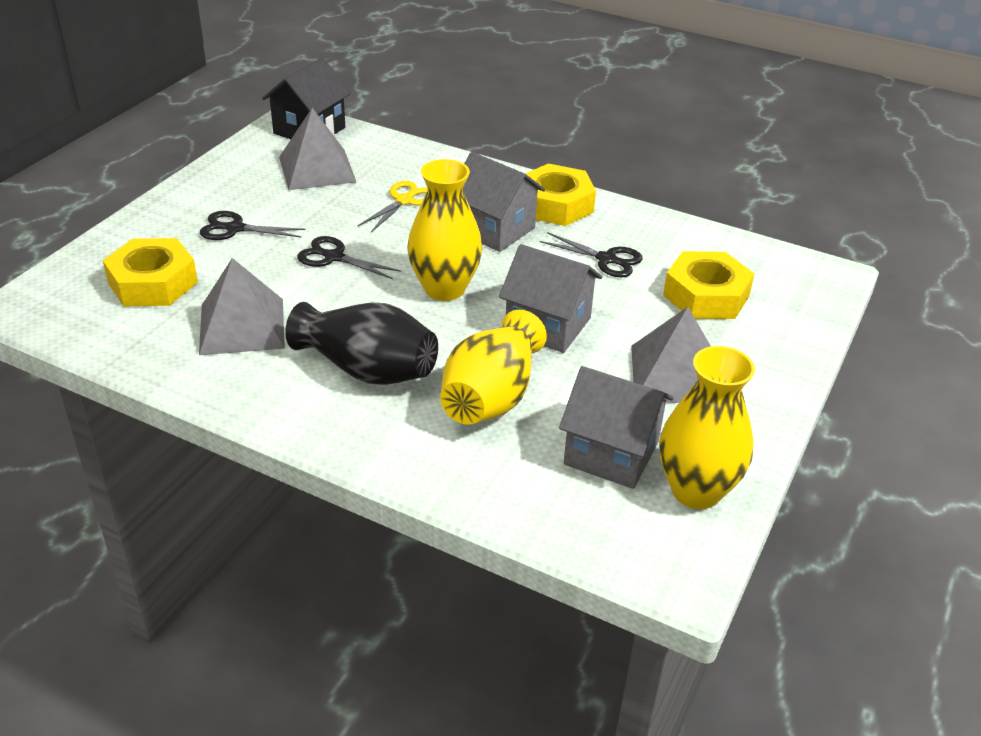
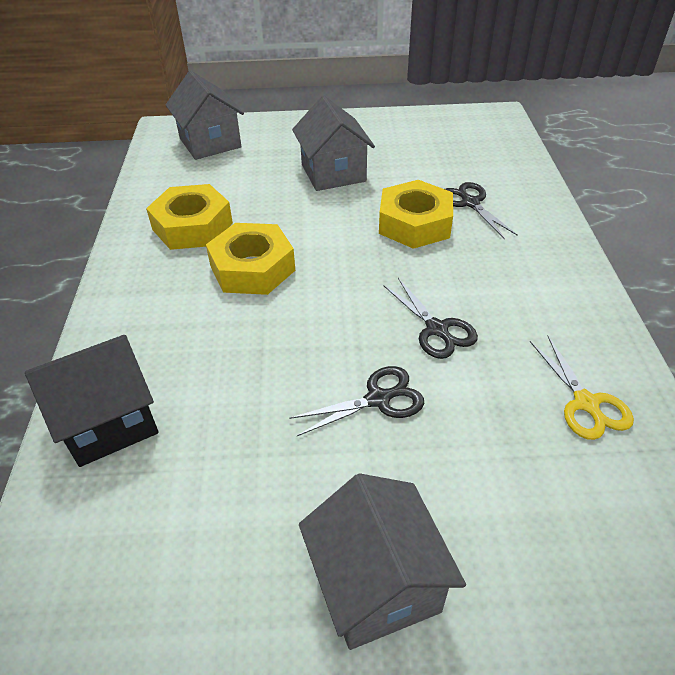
black vase: 1 -> 0
grey pyramid: 3 -> 0
yellow vase: 3 -> 0

